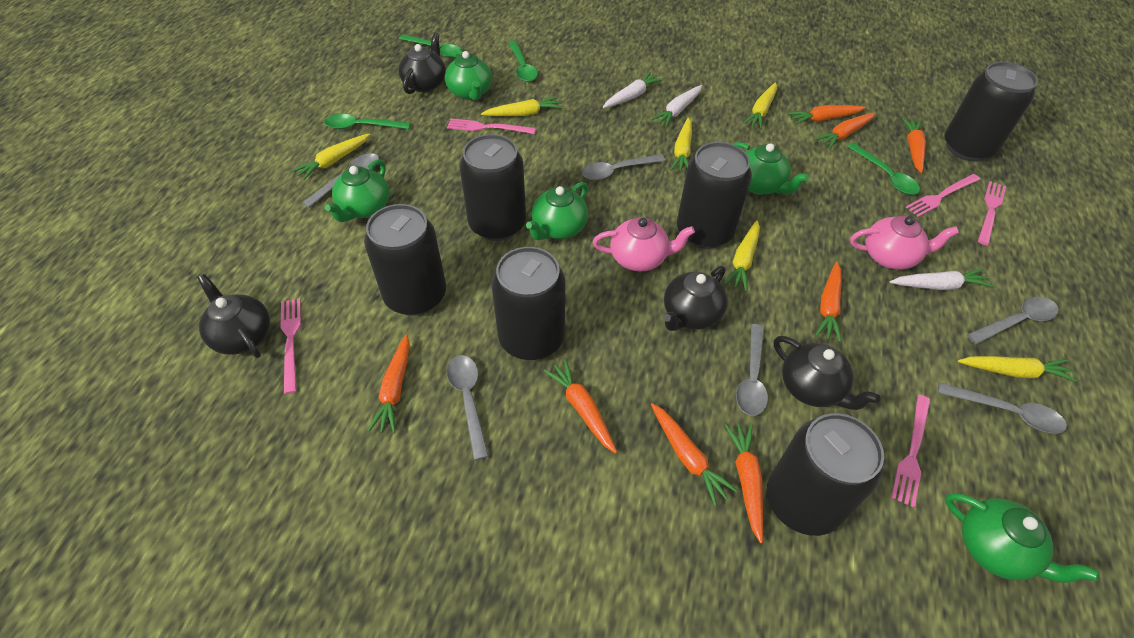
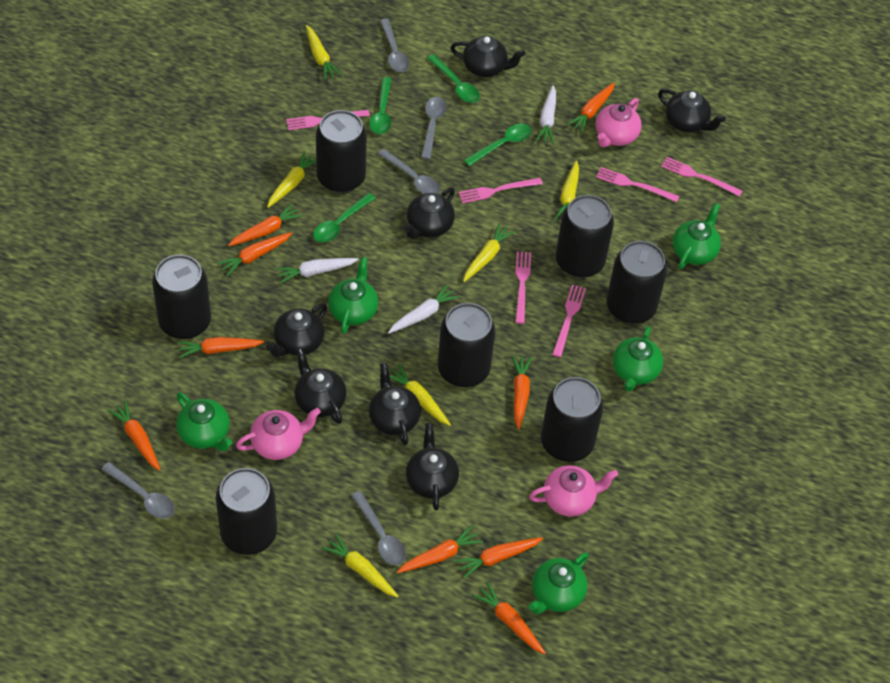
black can: 6 -> 7
black teapot: 4 -> 7
grey spoon: 6 -> 5
orange carrot: 8 -> 9
pink fork: 5 -> 6
pink teapot: 2 -> 3

